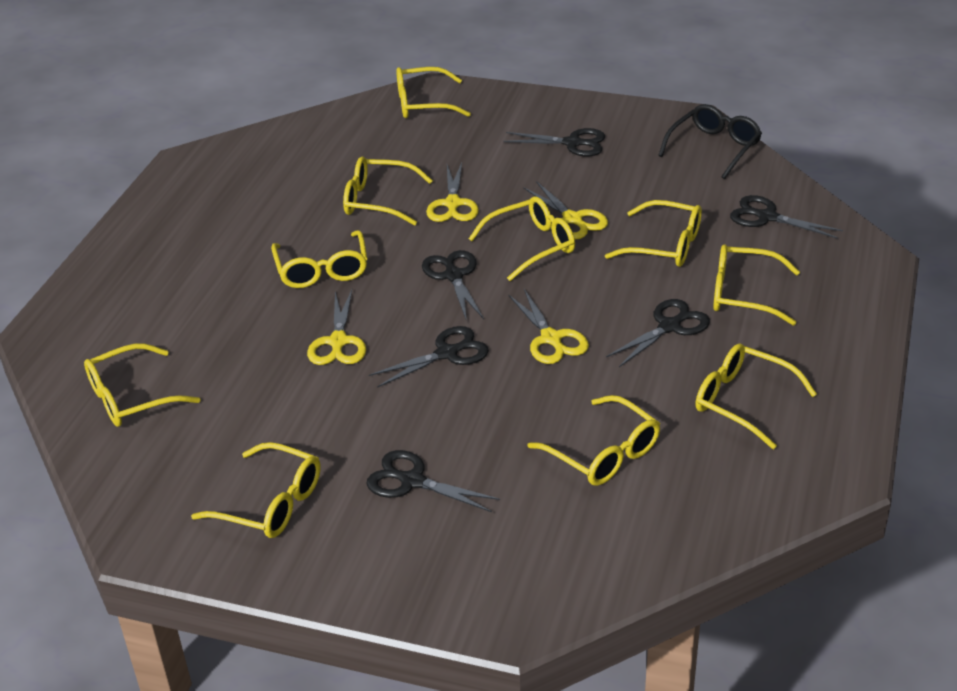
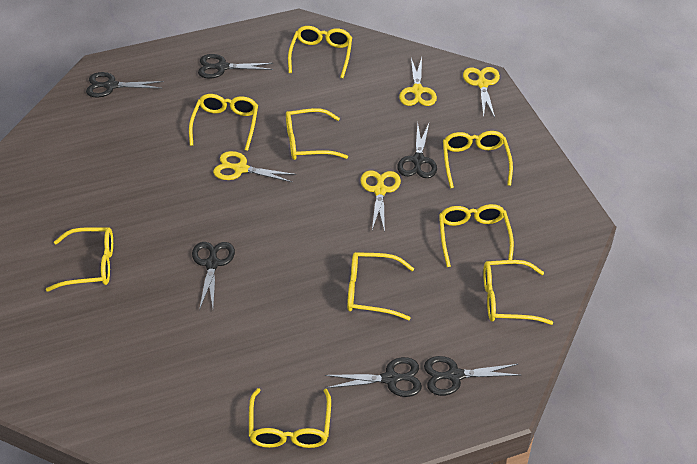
black glasses: 1 -> 0
yellow glasses: 10 -> 9

